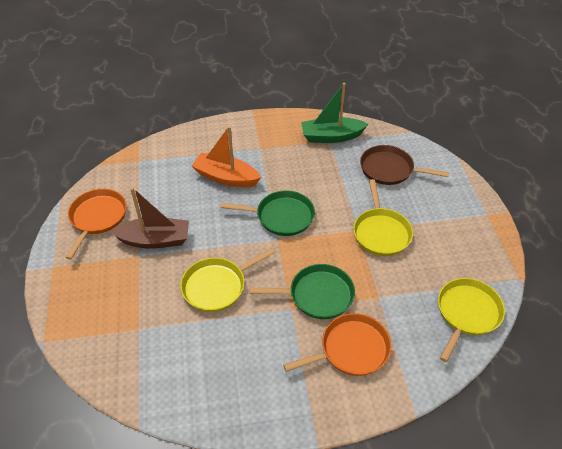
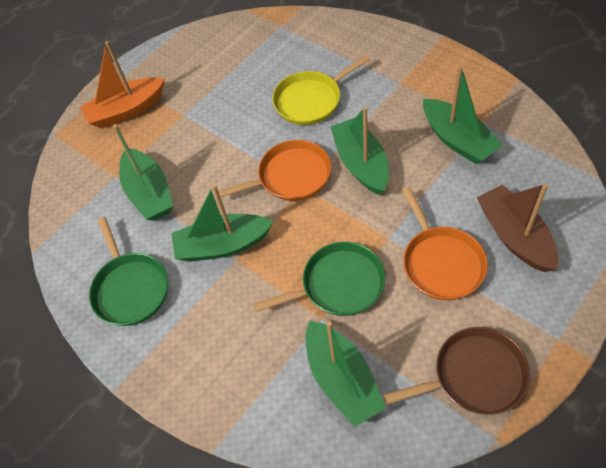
green boat: 1 -> 5
yellow pan: 3 -> 1

